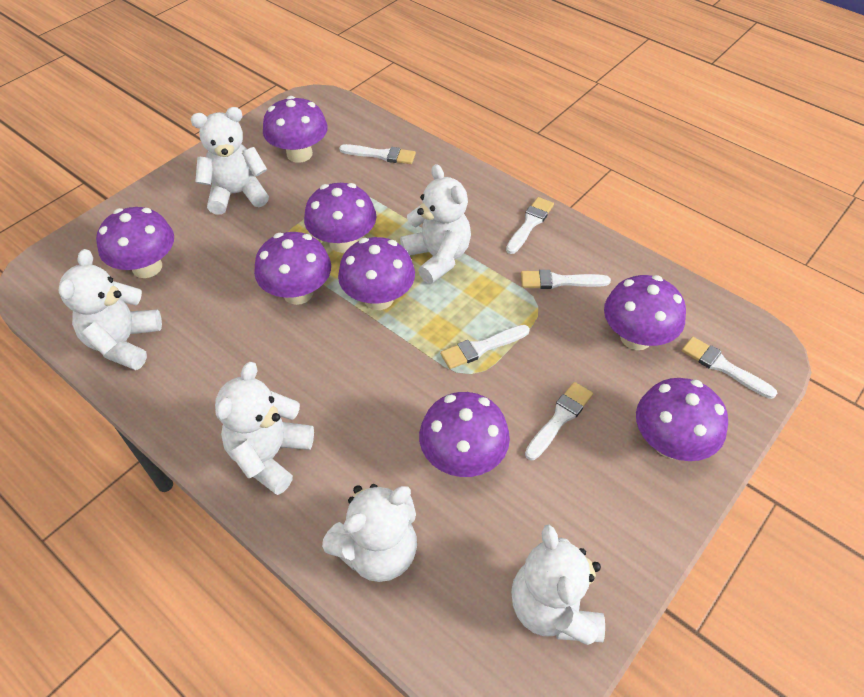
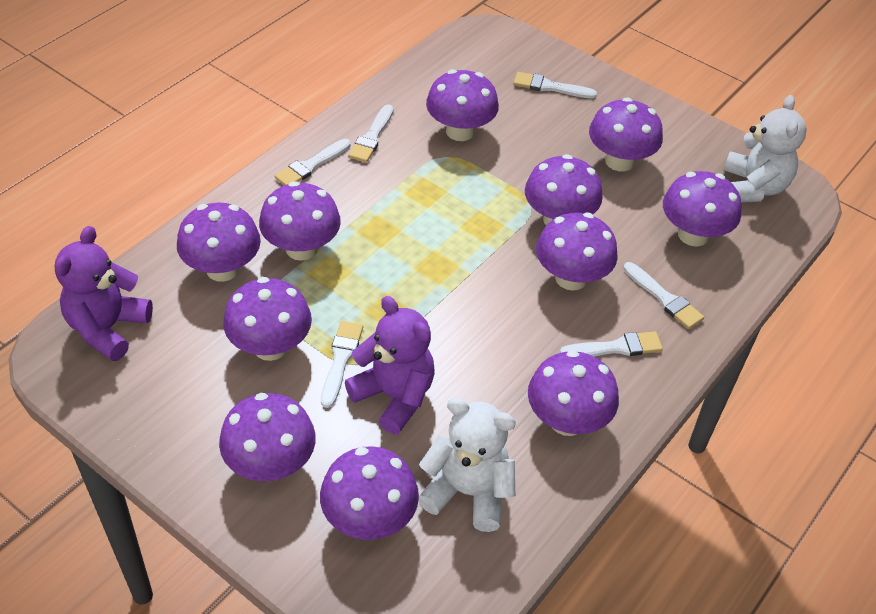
purple mushroom: 8 -> 11
purple teddy bear: 0 -> 2
white teddy bear: 6 -> 2

